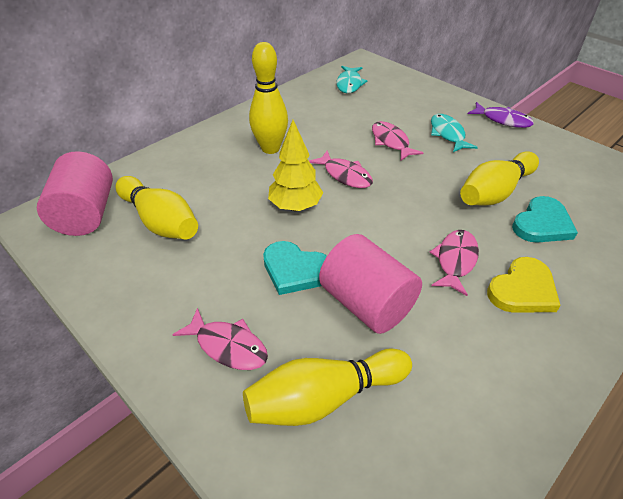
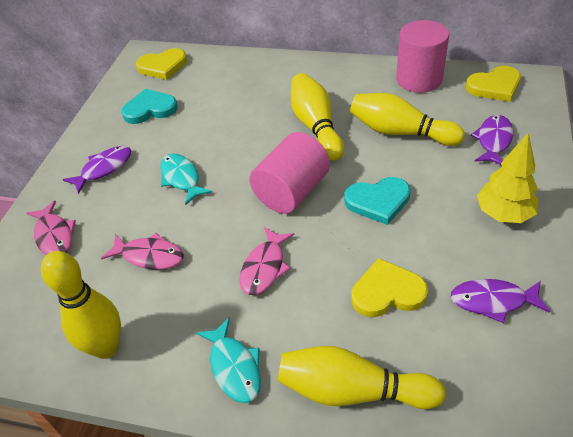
pink fish: 4 -> 3
purple fish: 1 -> 3
yellow heart: 1 -> 3

